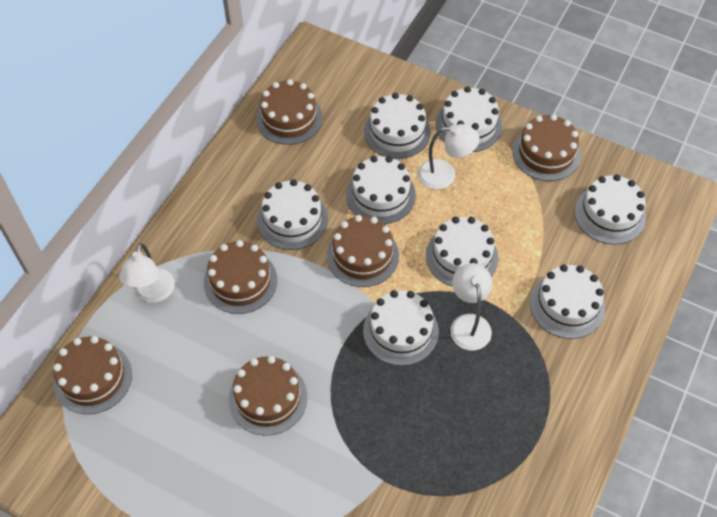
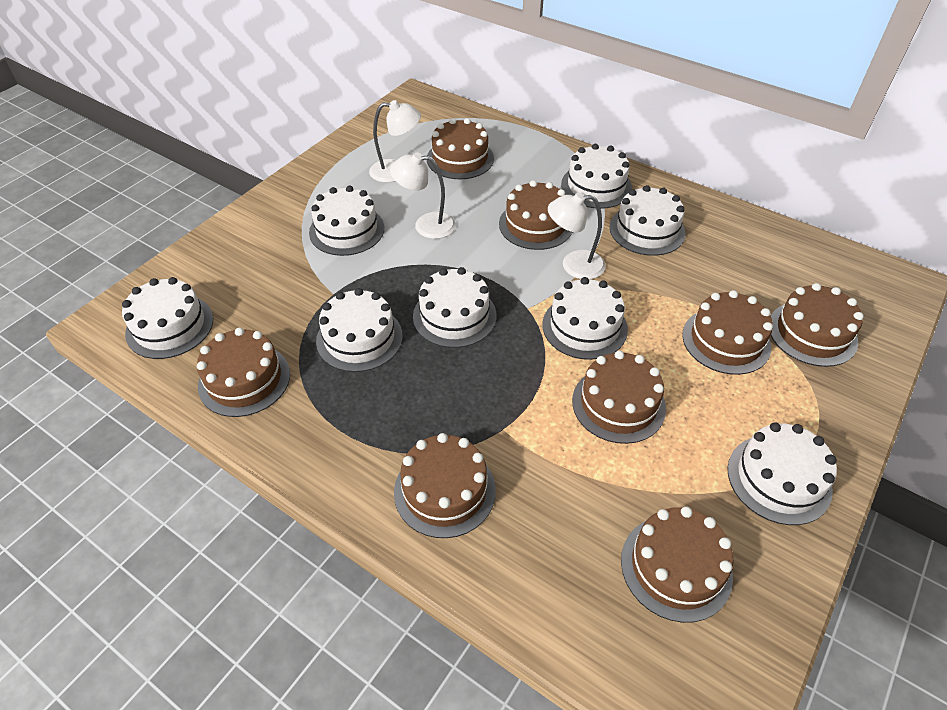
brown cake: 6 -> 8

